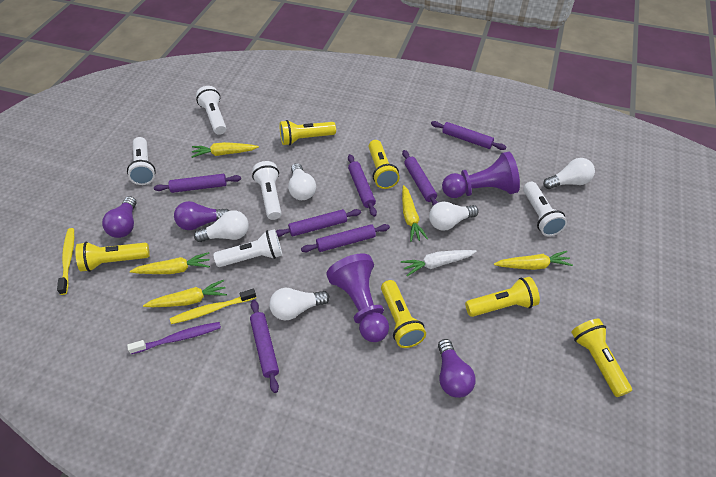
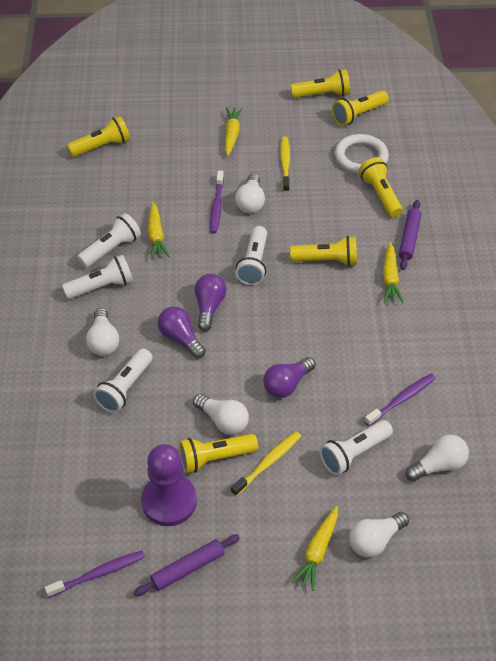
purple pawn: 2 -> 1
purple rolling pin: 7 -> 2
purple toothbrush: 1 -> 3
white carrot: 1 -> 0
white ring: 0 -> 1
yellow carrot: 5 -> 4

